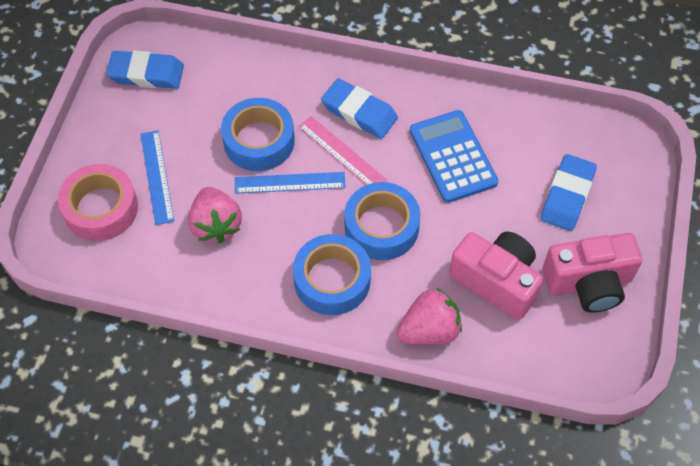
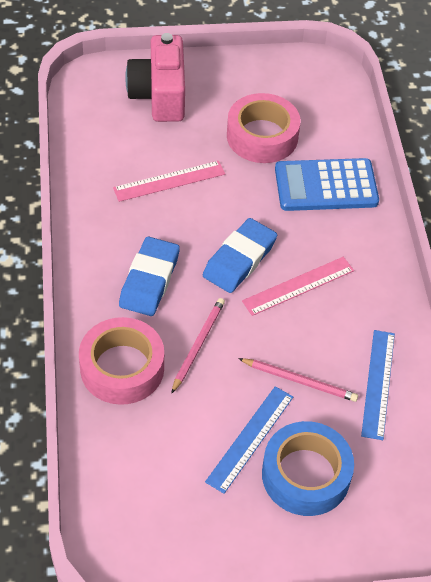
blue eraser: 3 -> 2
blue tape: 3 -> 1
pink camera: 2 -> 1
pink pencil: 0 -> 2
pink ruler: 1 -> 2
pink strawberry: 2 -> 0
pink tape: 1 -> 2

